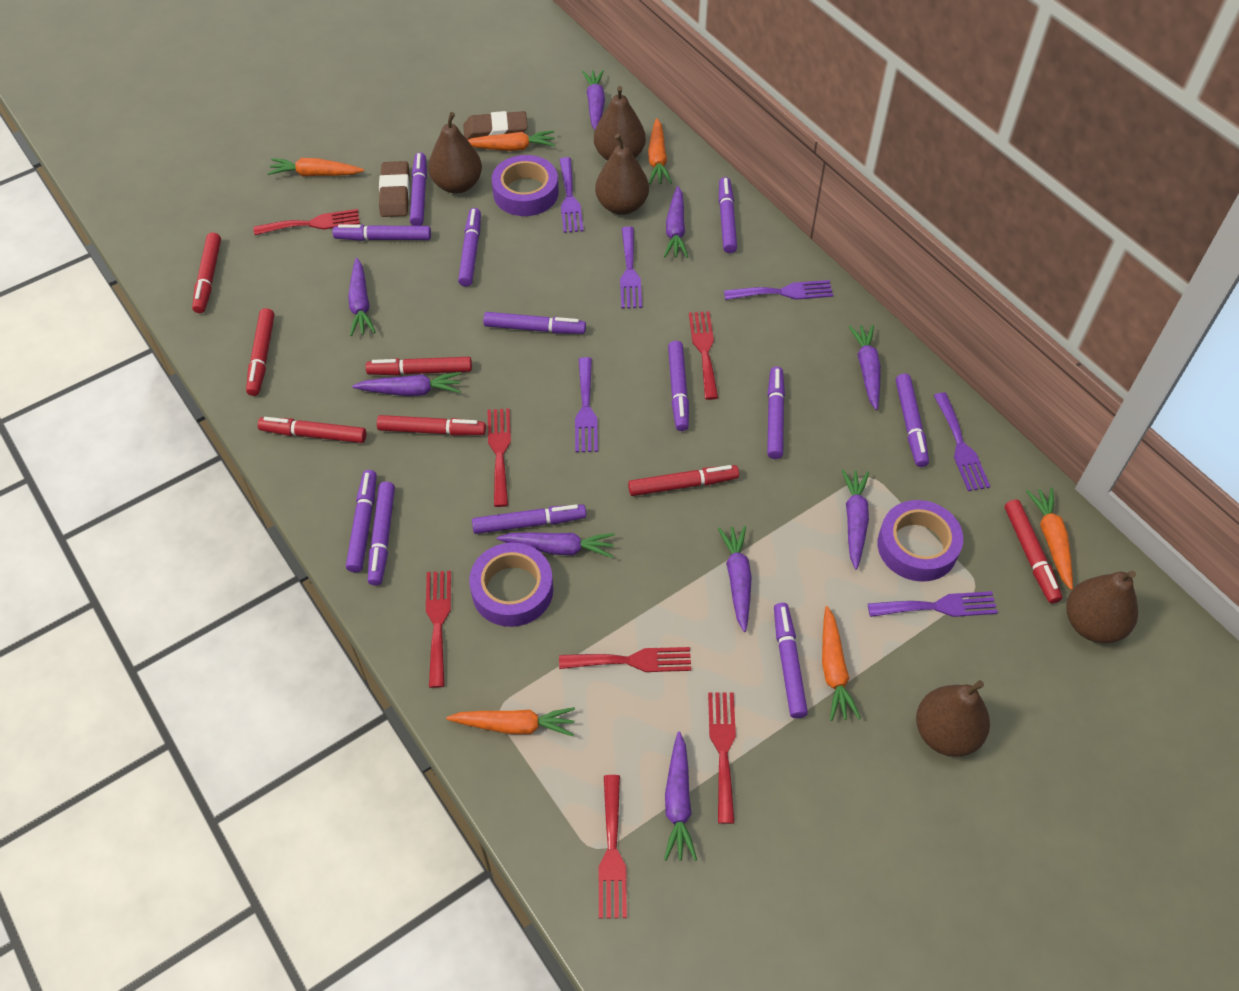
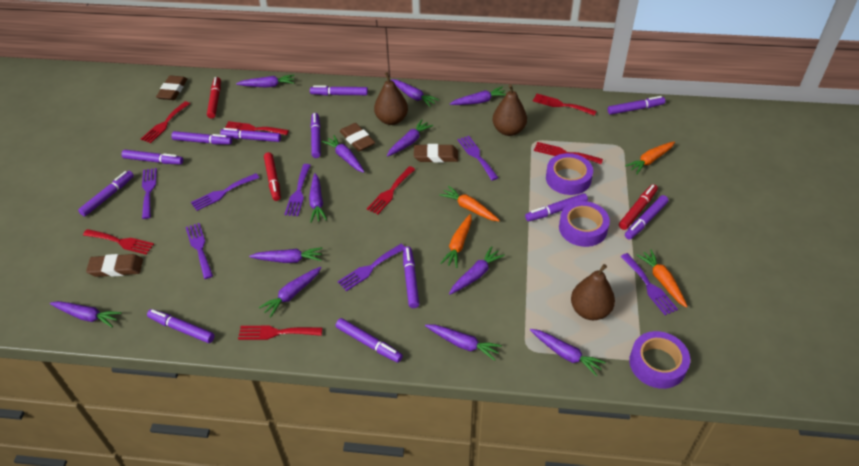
brown eraser: 2 -> 4
brown pear: 5 -> 3
orange carrot: 6 -> 4
purple carrot: 9 -> 12
purple fork: 6 -> 7
red marker: 7 -> 3

